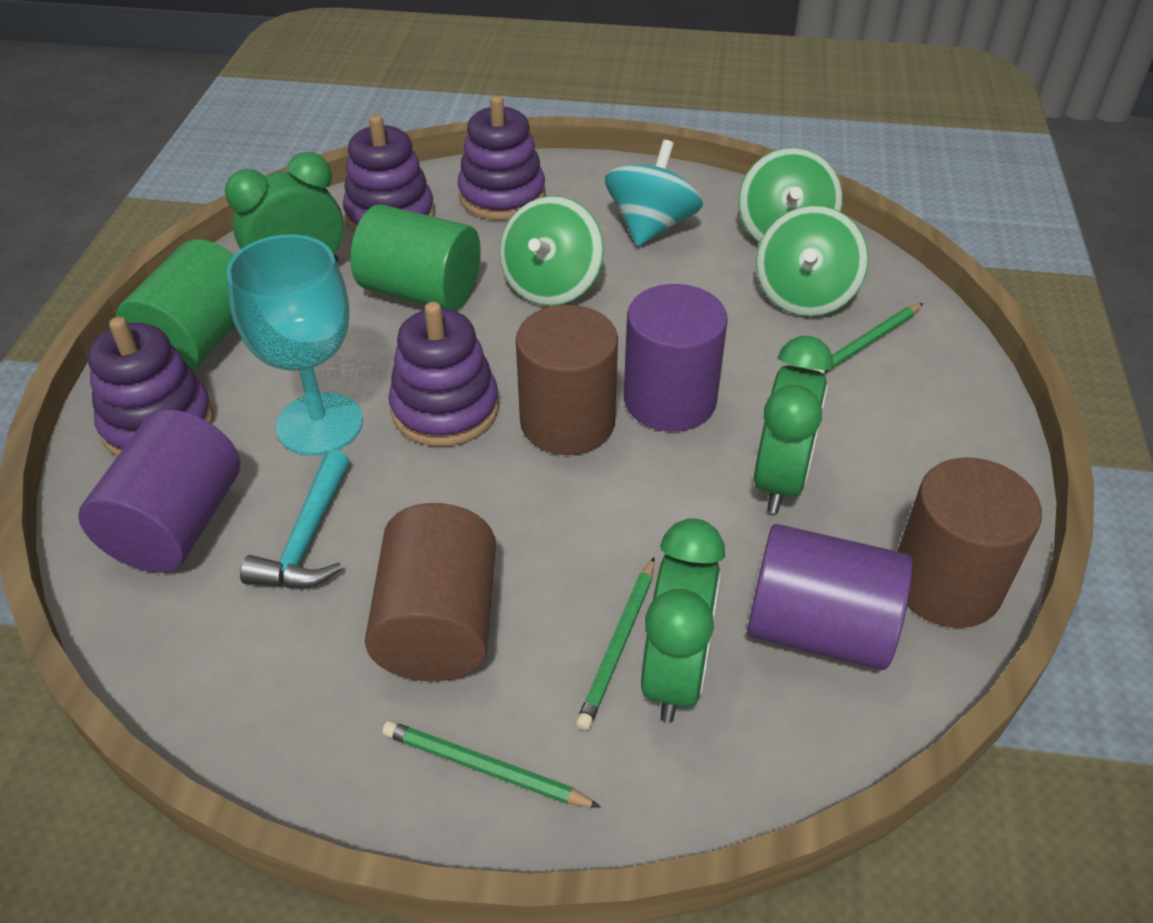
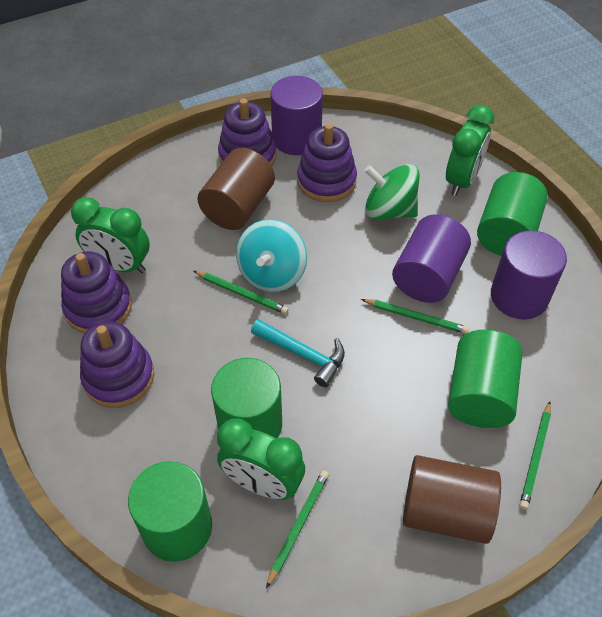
brown cylinder: 3 -> 2
green cylinder: 2 -> 4
green pencil: 3 -> 4
green spinning top: 3 -> 1
turquoise goblet: 1 -> 0

